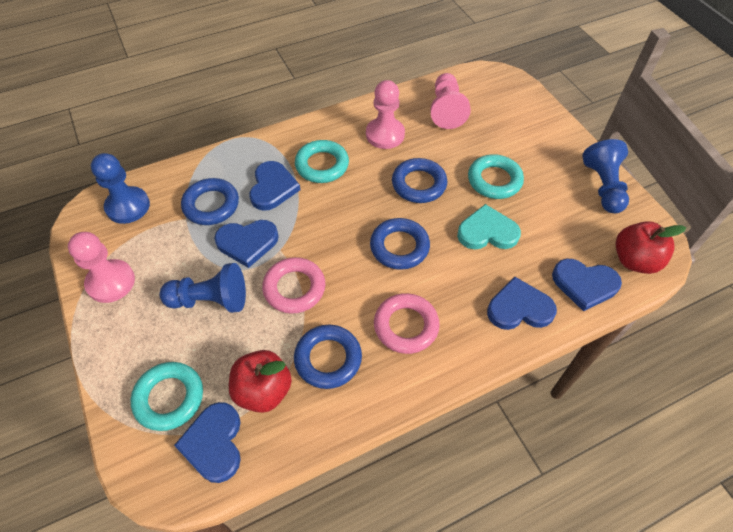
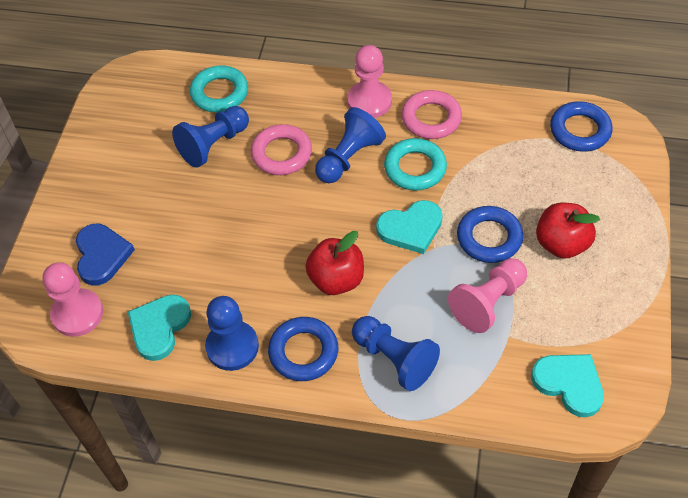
blue heart: 5 -> 1
blue pawn: 3 -> 4
blue ring: 4 -> 3
turquoise heart: 1 -> 3
turquoise ring: 3 -> 2

